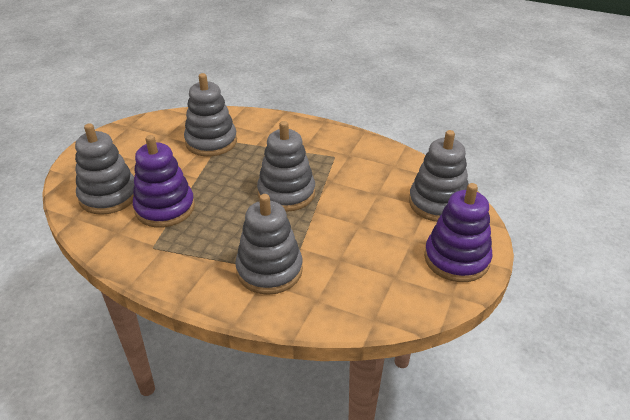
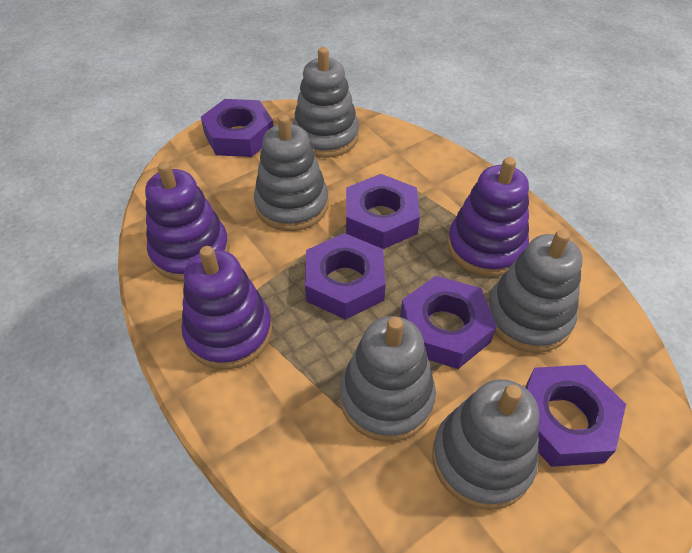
purple nut: 0 -> 5
purple stacking toy: 2 -> 3

